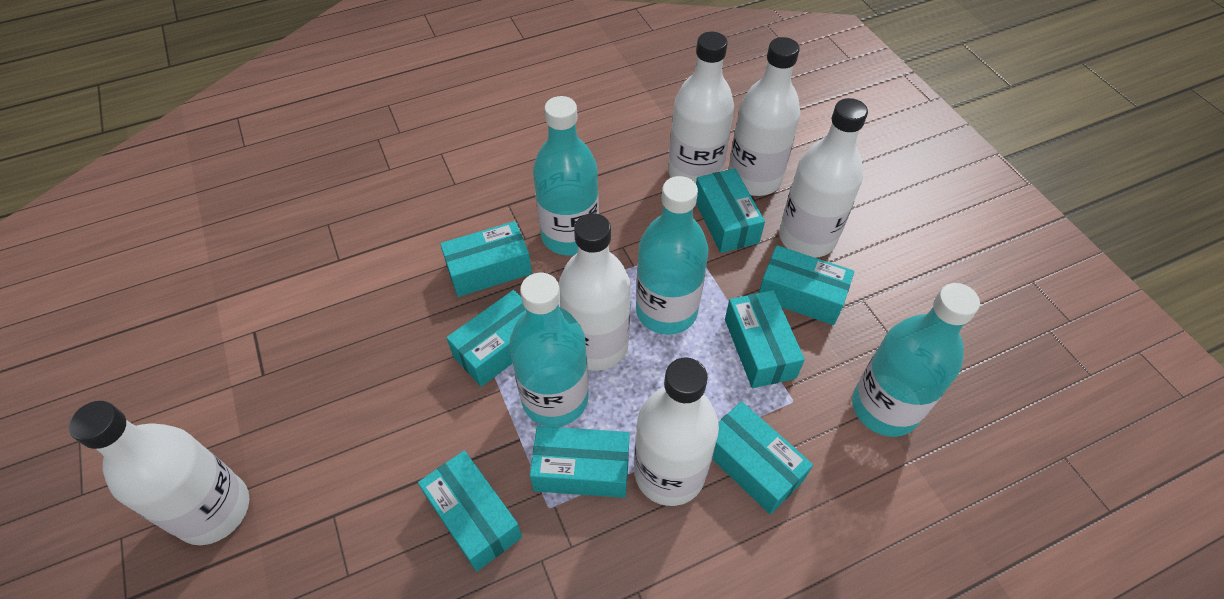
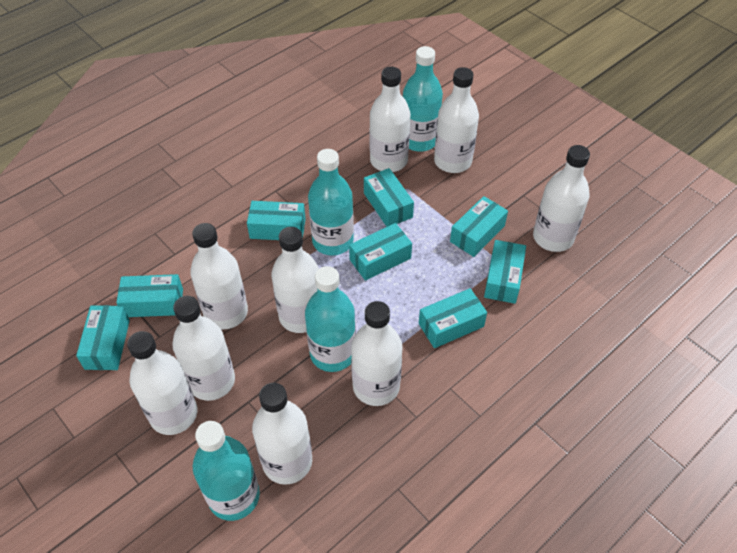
white bottle: 6 -> 9

